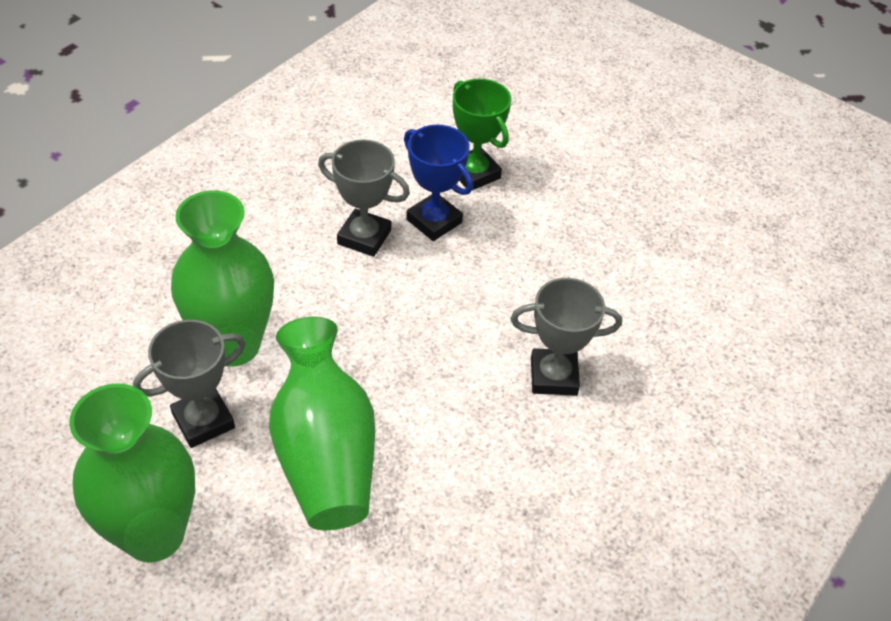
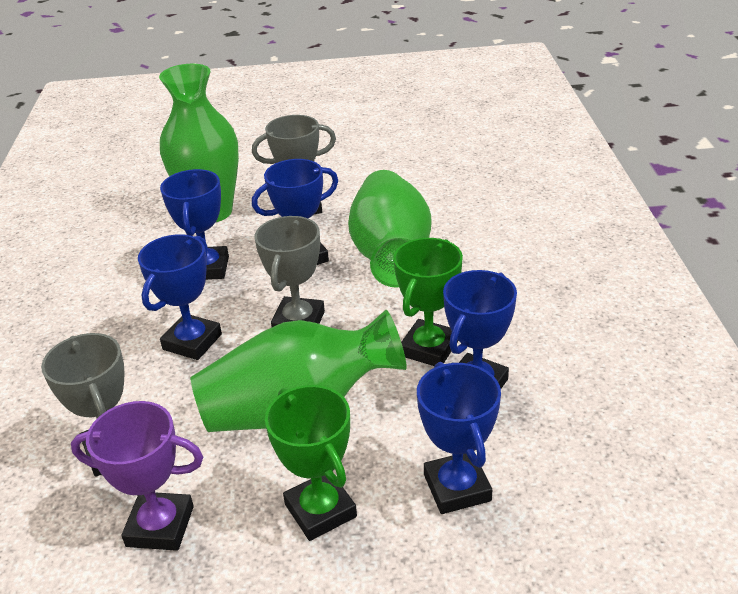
blue trophy: 1 -> 5
green trophy: 1 -> 2
purple trophy: 0 -> 1

